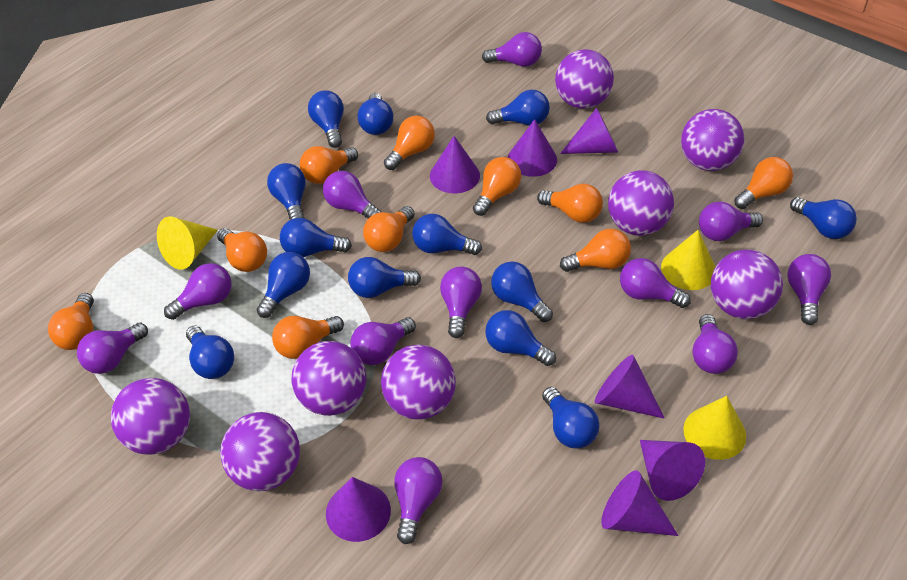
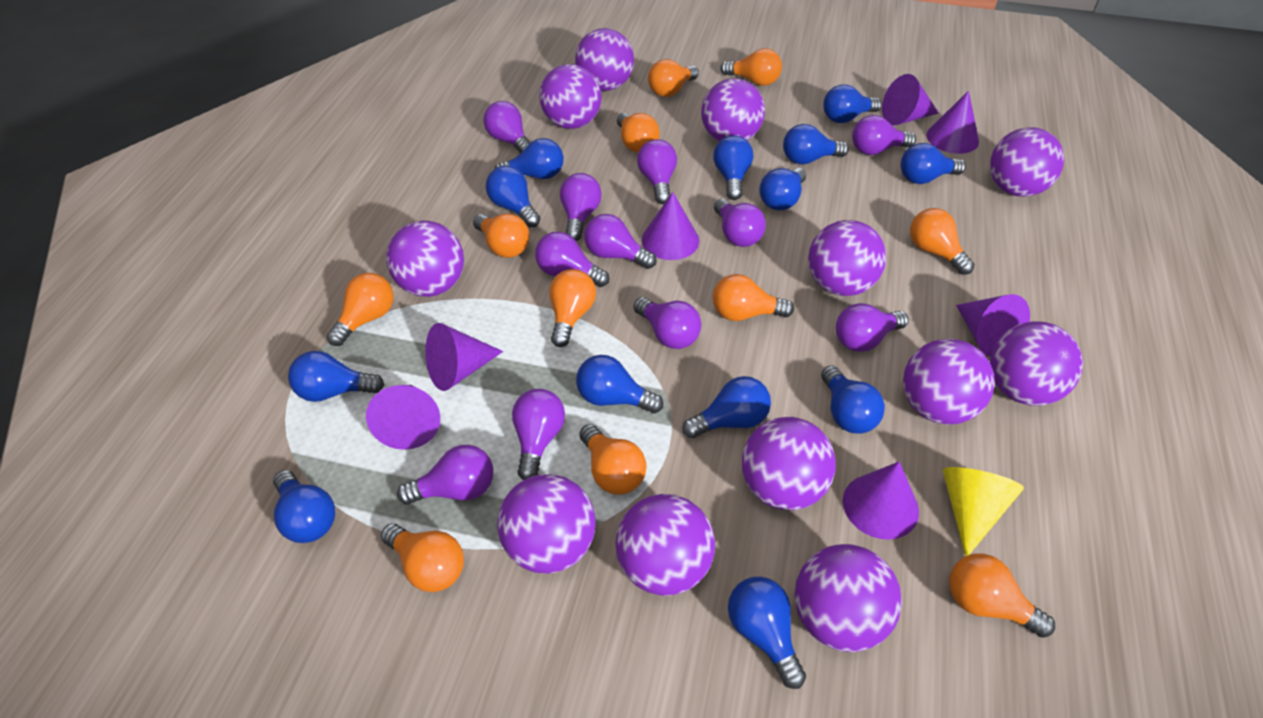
orange light bulb: 10 -> 11
purple ball: 8 -> 12
yellow cone: 3 -> 1

